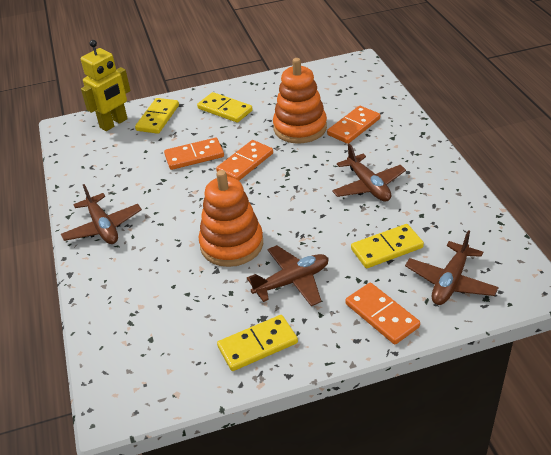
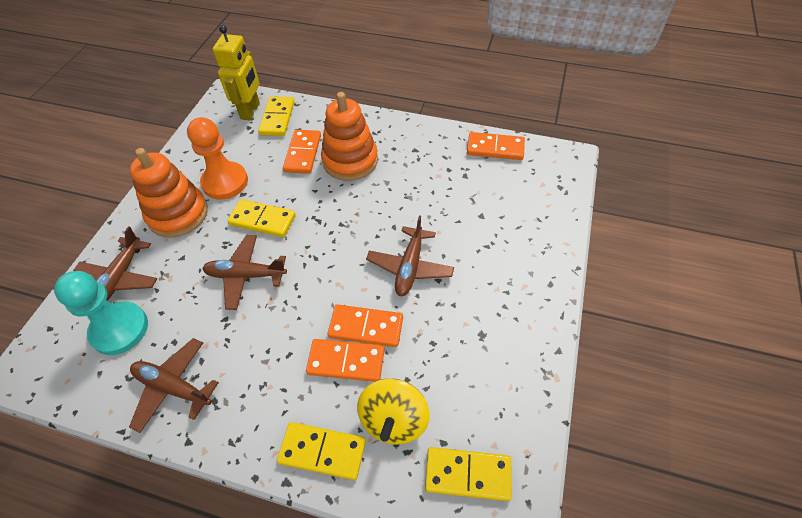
orange pawn: 0 -> 1
turquoise pawn: 0 -> 1
yellow spinning top: 0 -> 1

